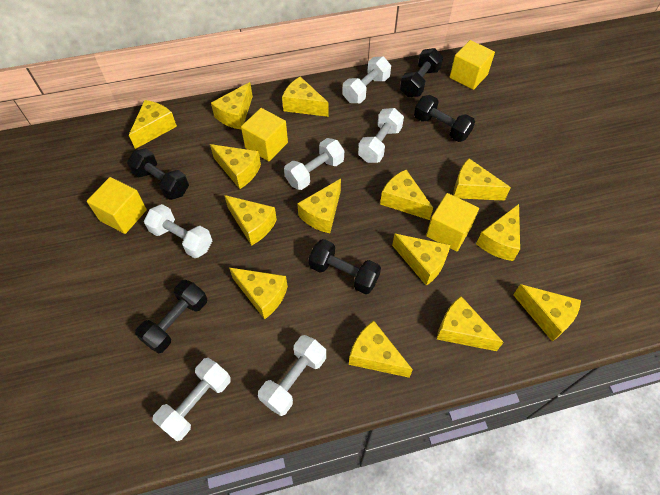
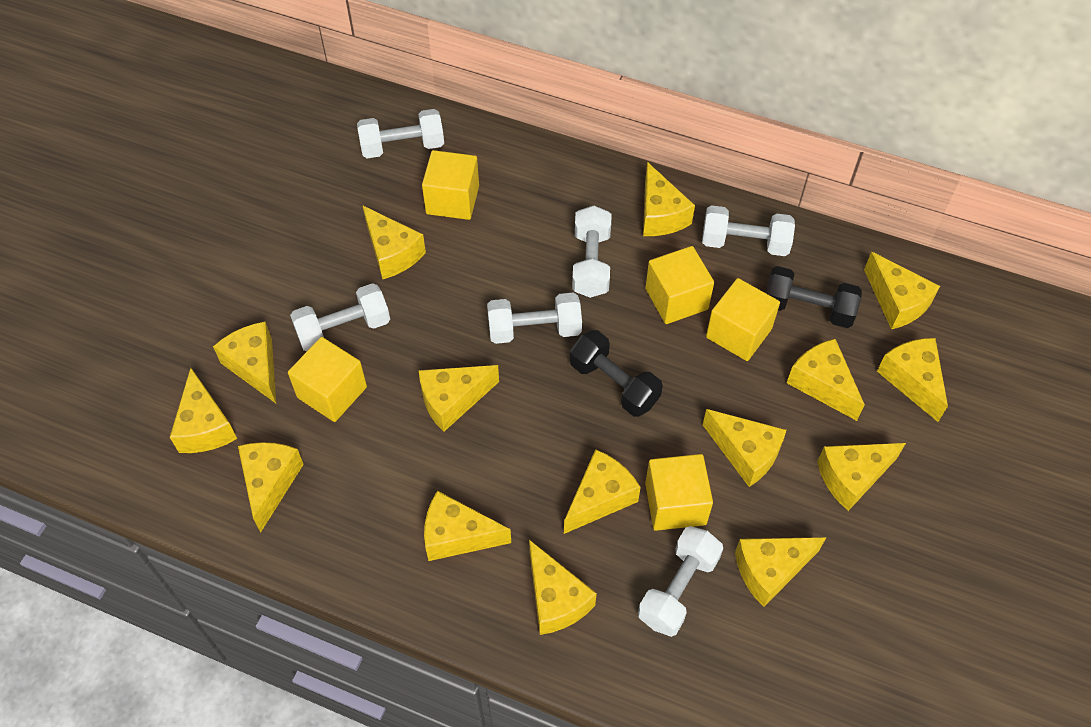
black dumbbell: 5 -> 2
yellow cheese: 14 -> 15
yellow cube: 4 -> 5

